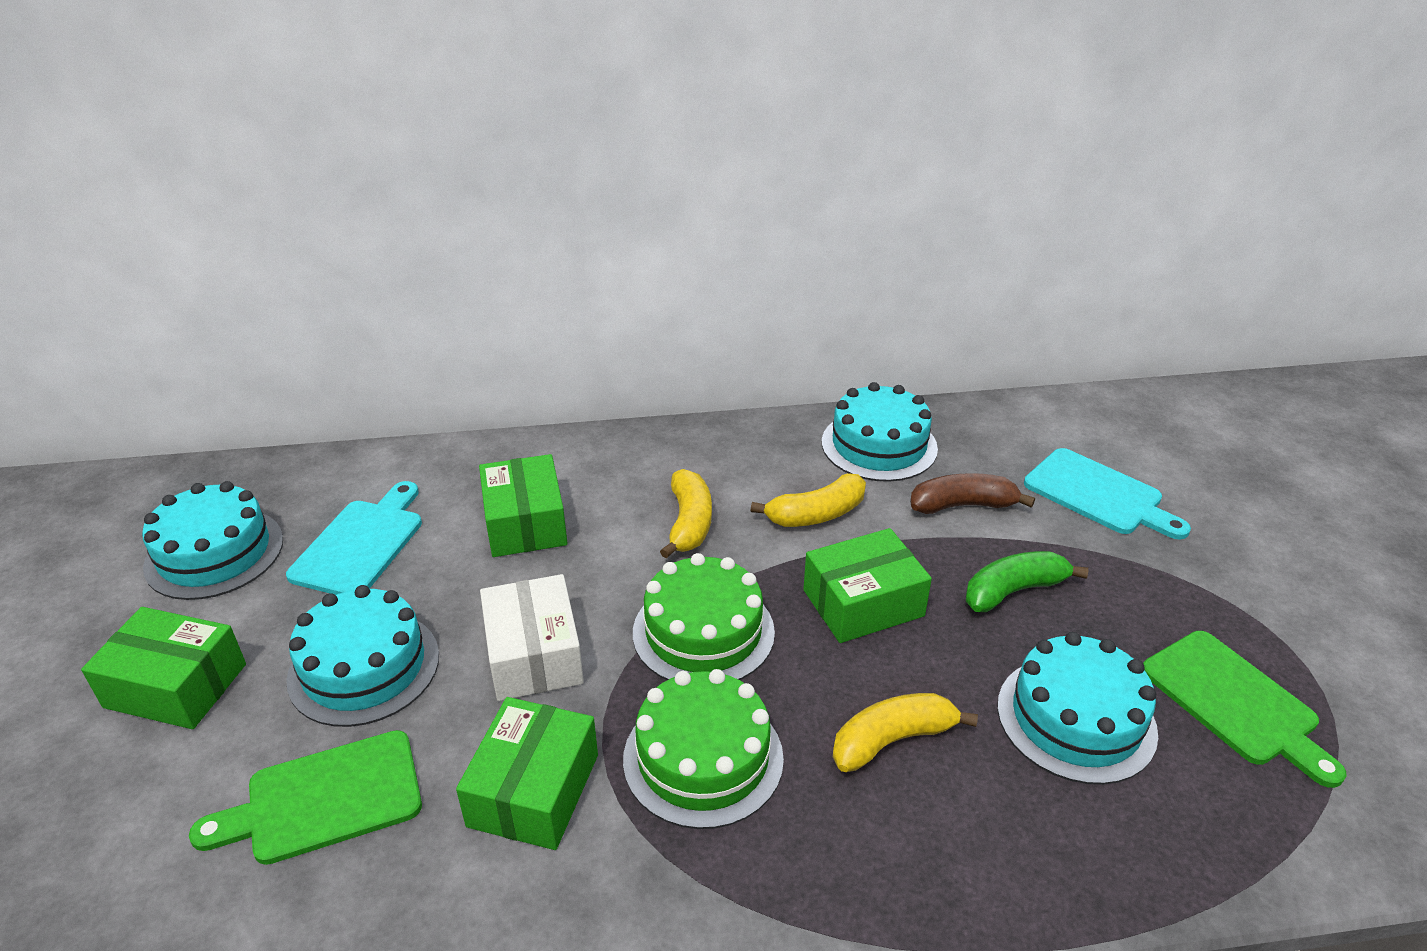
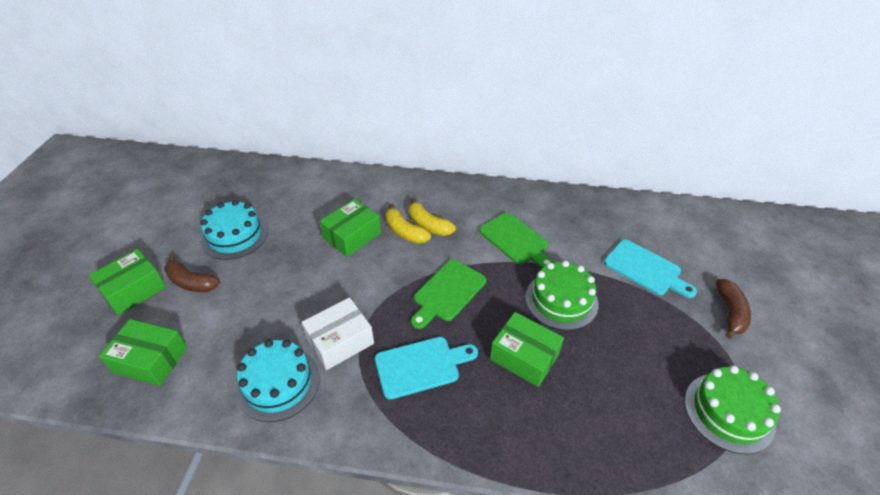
brown banana: 1 -> 2
green banana: 1 -> 0
turquoise cake: 4 -> 2
yellow banana: 3 -> 2

